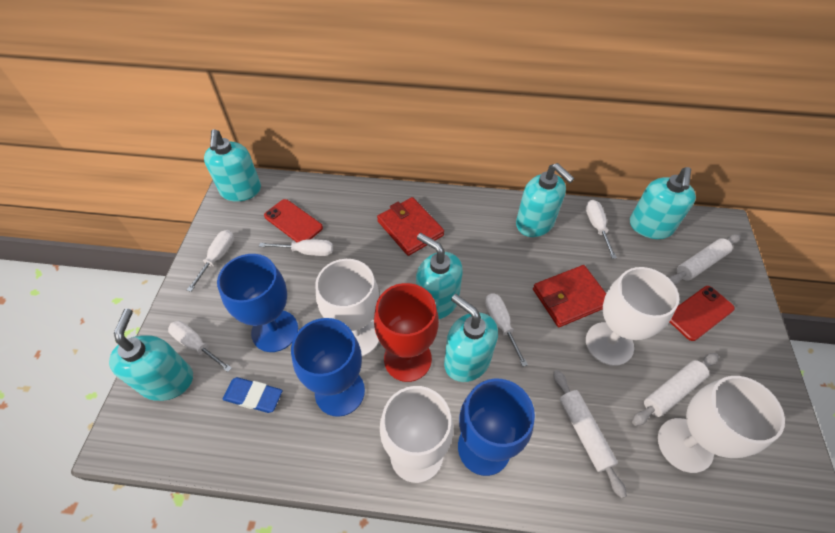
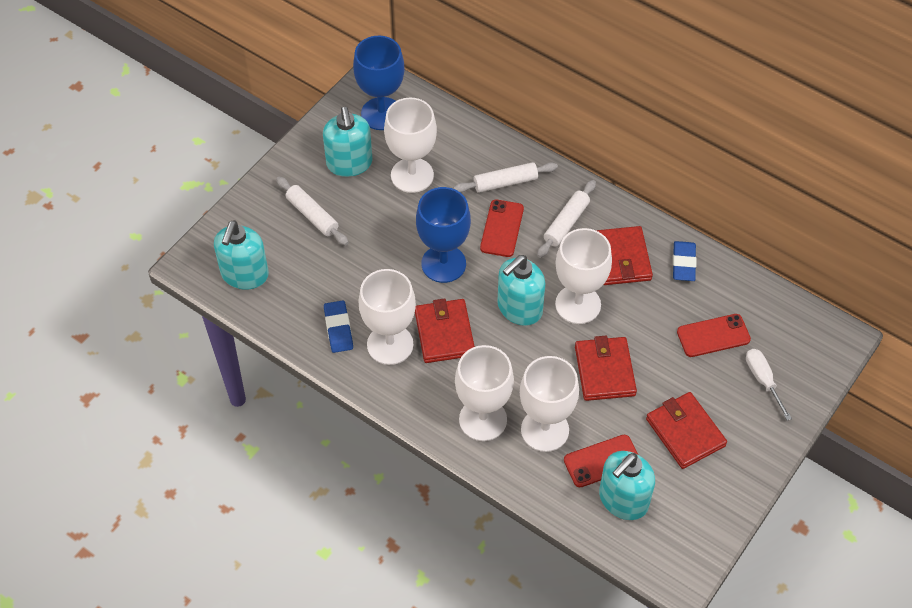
blue eraser: 1 -> 2
blue goblet: 3 -> 2
red goblet: 1 -> 0
red phone: 2 -> 3
red wallet: 2 -> 4
turquoise soap dispenser: 6 -> 4
white goblet: 4 -> 5
white screwdriver: 5 -> 1

